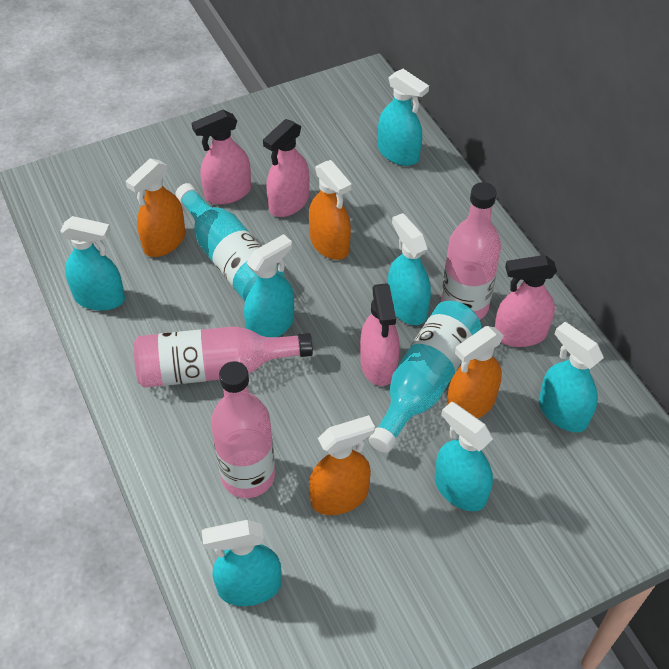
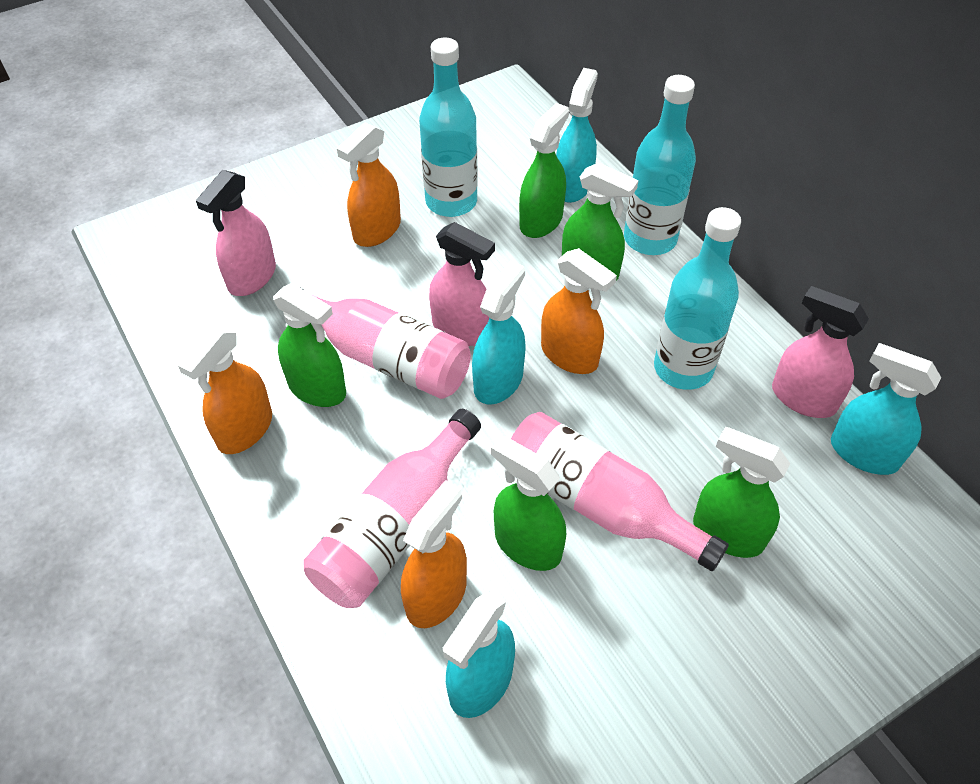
green spray bottle: 0 -> 5
pink spray bottle: 4 -> 3
turquoise bottle: 2 -> 3
turquoise spray bottle: 7 -> 4

